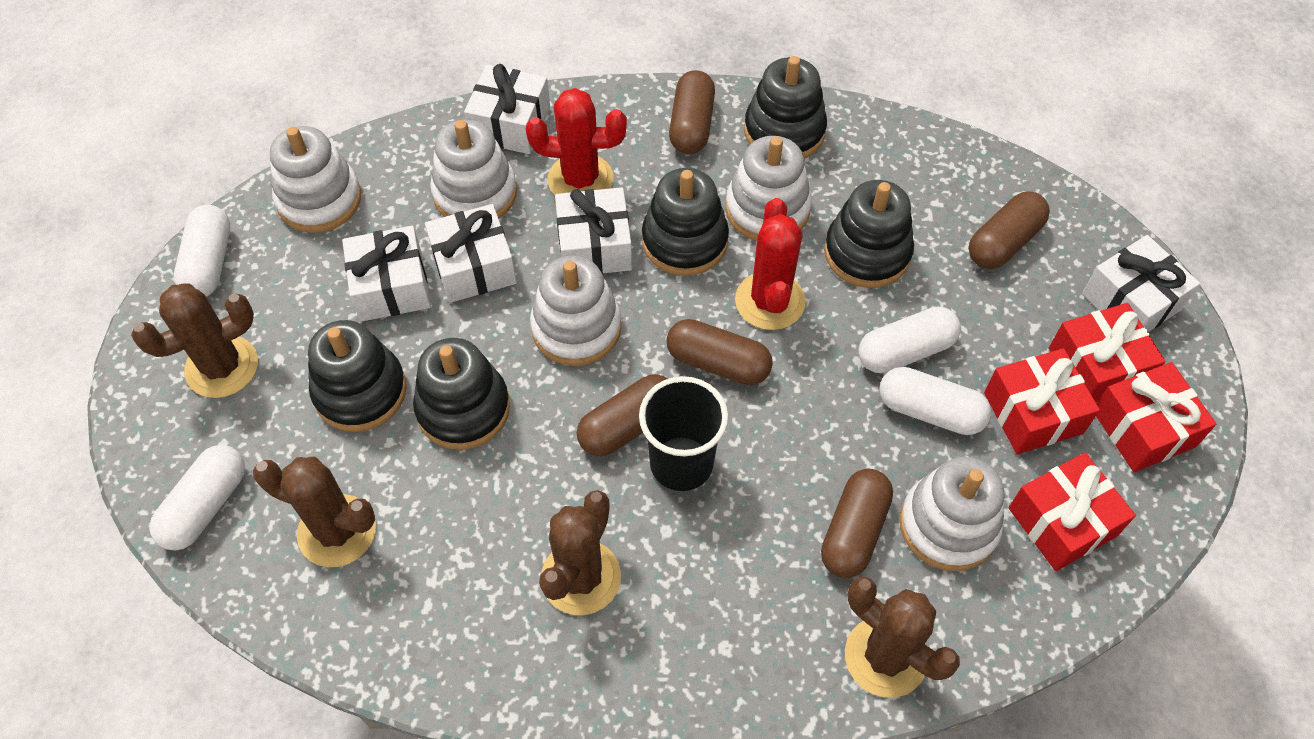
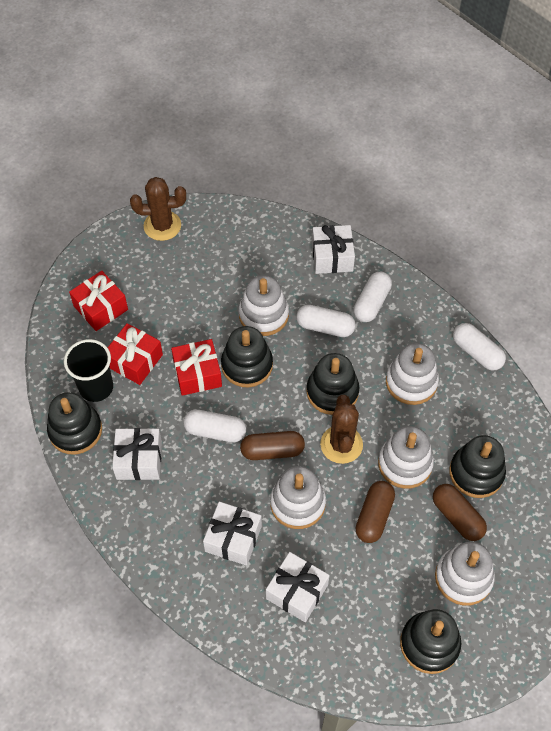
brown cactus: 4 -> 2
brown capsule: 5 -> 3
red cactus: 2 -> 0
red gift: 4 -> 3
white gift: 5 -> 4

